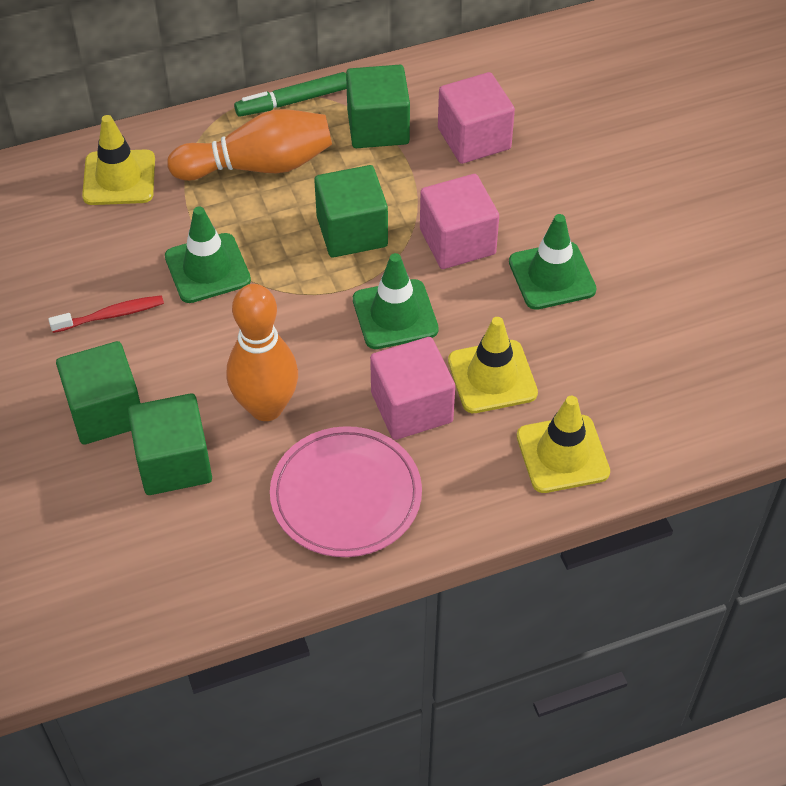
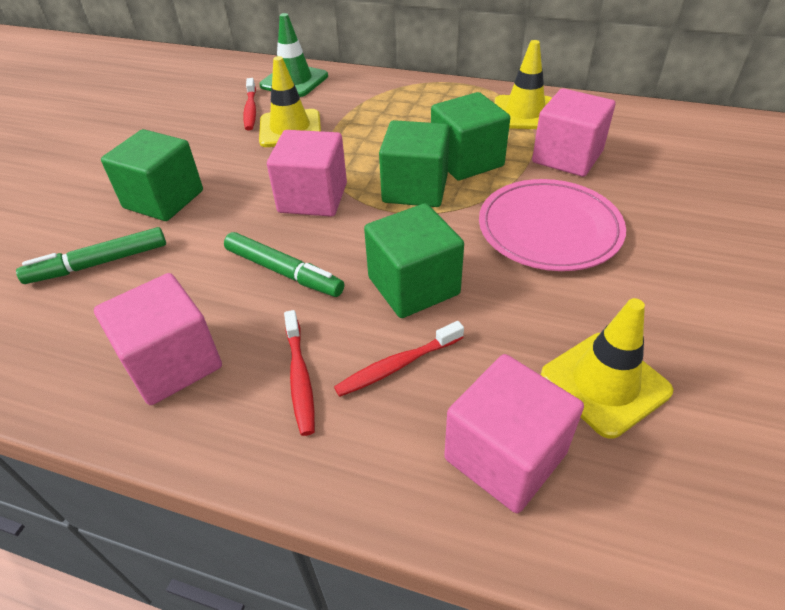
green marker: 1 -> 2
green traffic cone: 3 -> 1
orange bowling pin: 2 -> 0
pink cube: 3 -> 4
red toothbrush: 1 -> 3

